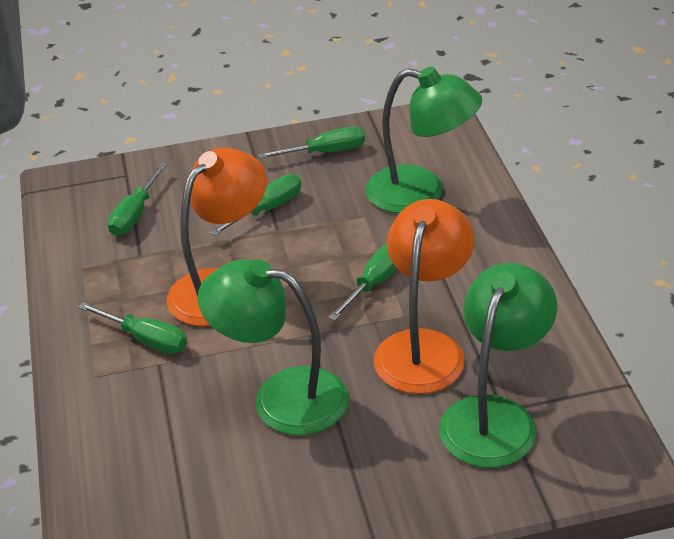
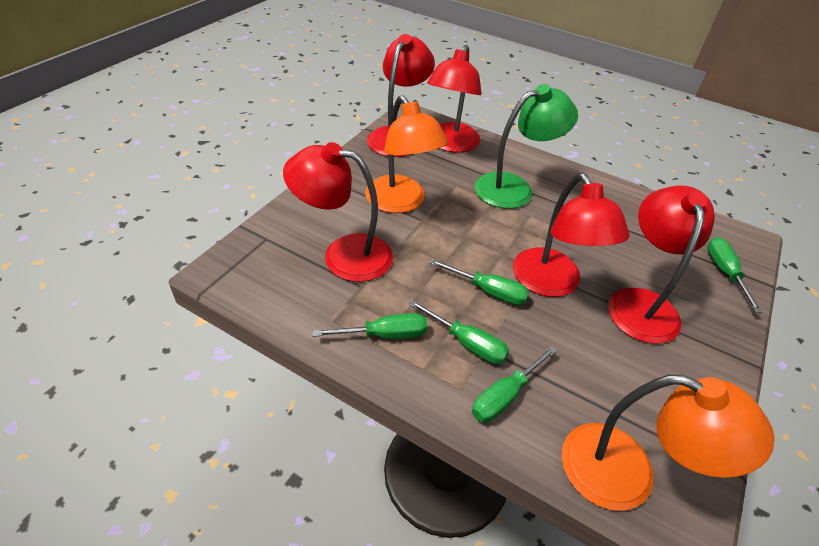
green lamp: 3 -> 1
red lamp: 0 -> 5

